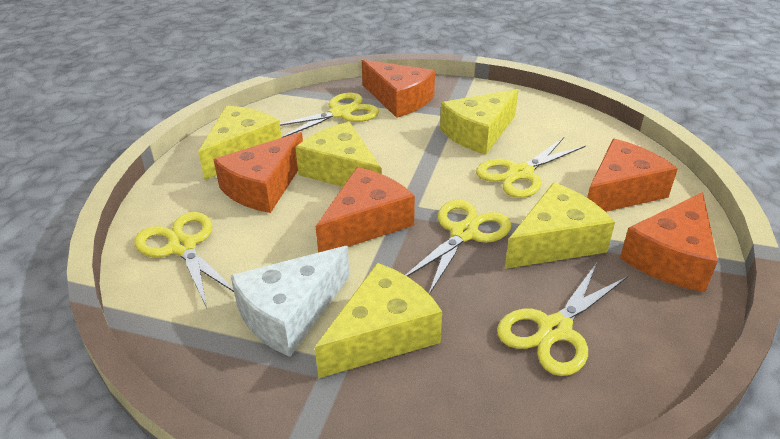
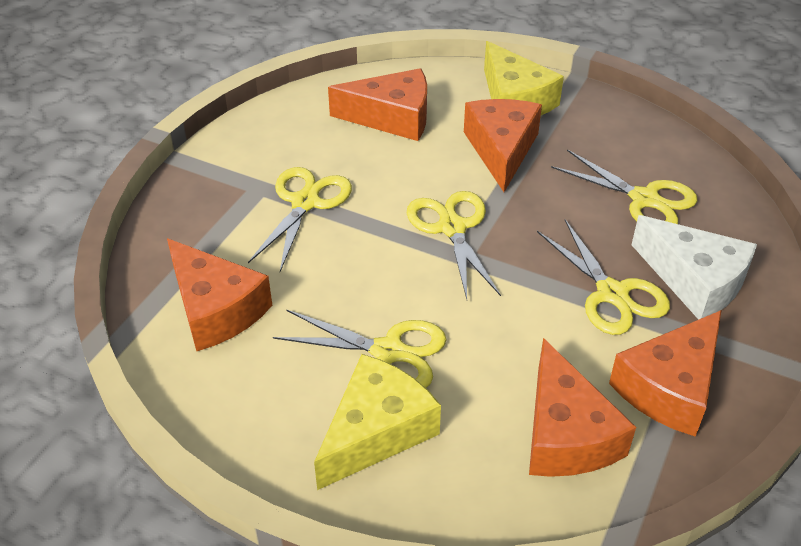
yellow cheese: 5 -> 2

